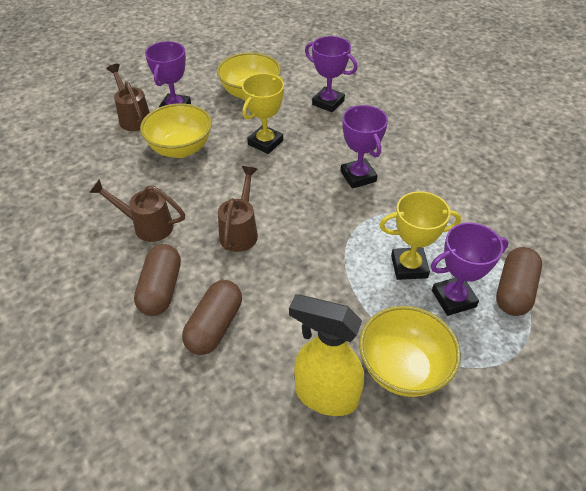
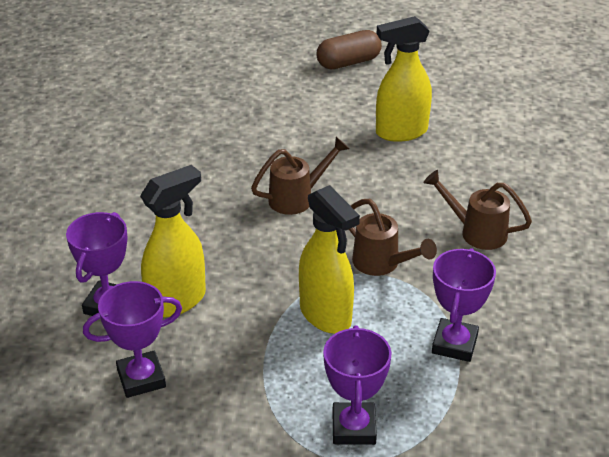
brown capsule: 3 -> 1
yellow bowl: 3 -> 0
yellow spray bottle: 1 -> 3
yellow trophy: 2 -> 0

